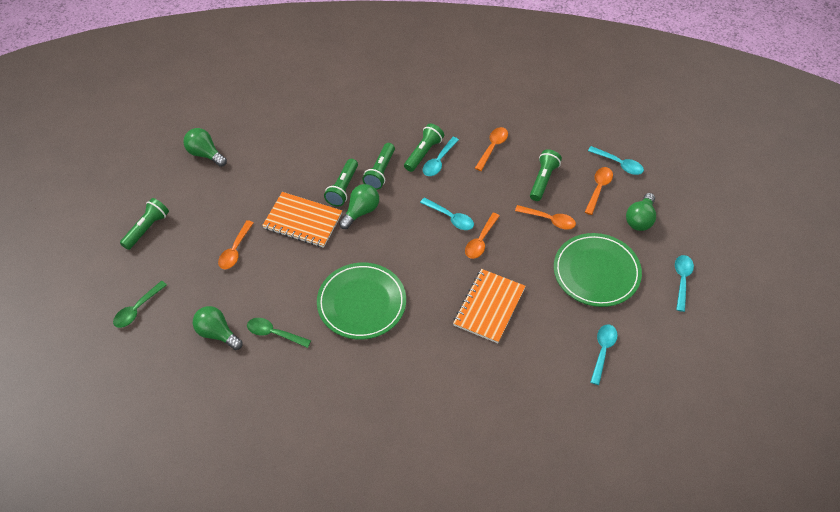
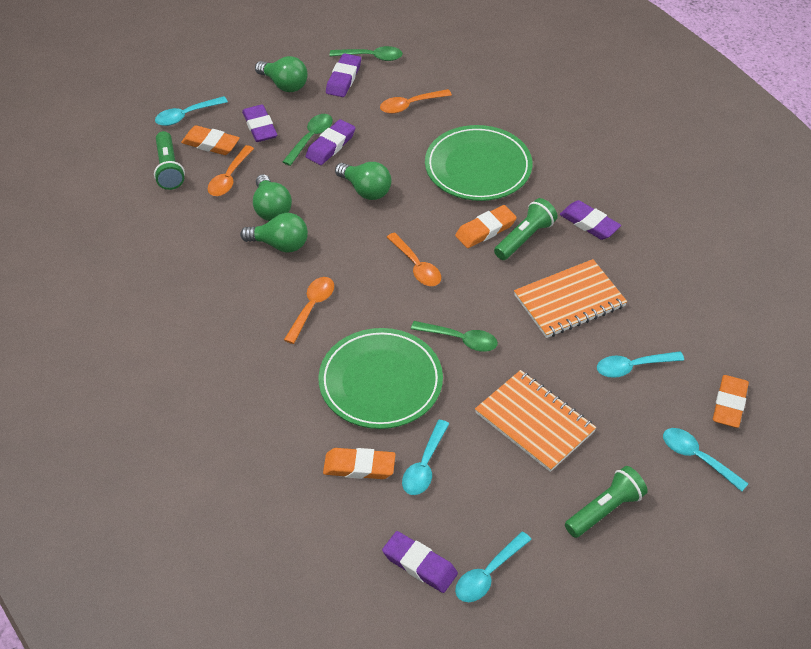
green flashlight: 5 -> 3
green spoon: 2 -> 3
orange eraser: 0 -> 4
orange spoon: 5 -> 4
purple eraser: 0 -> 5

